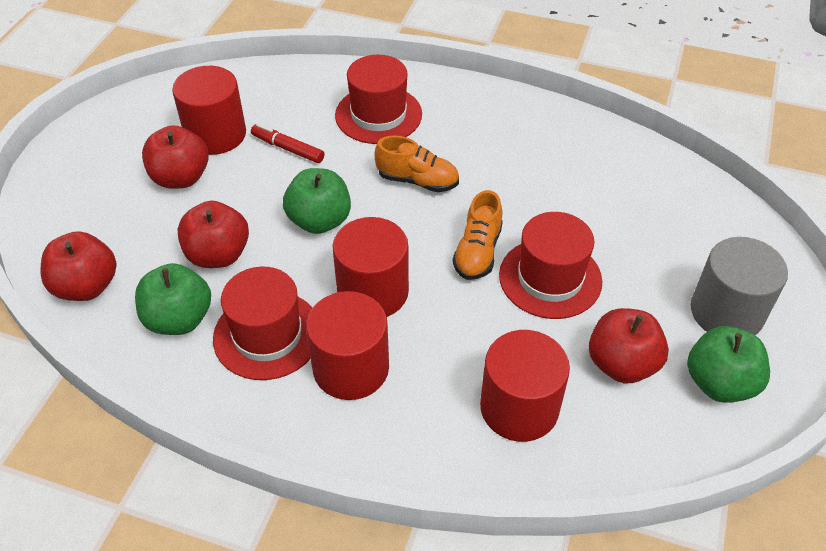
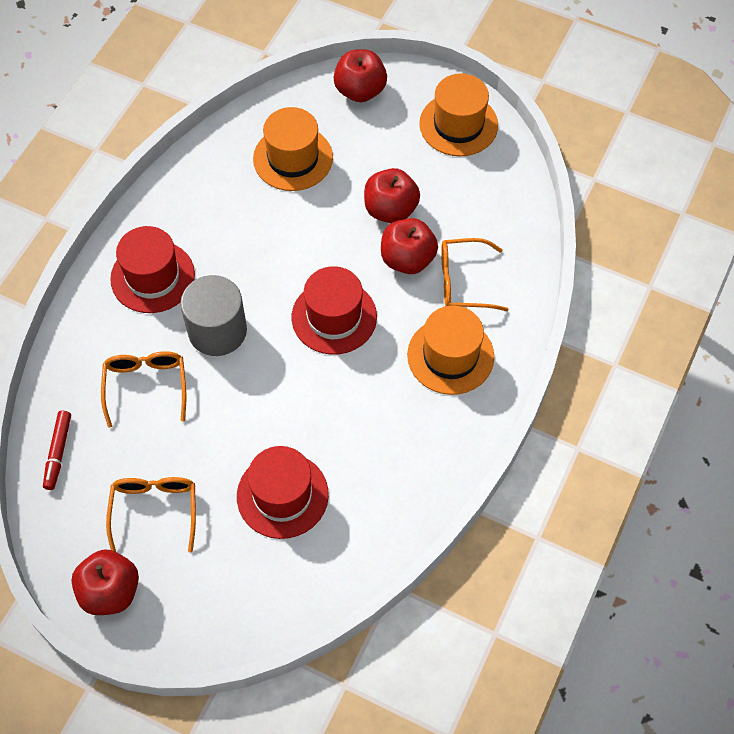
green apple: 3 -> 0
orange glasses: 0 -> 3
orange hat: 0 -> 3
orange shoe: 2 -> 0
red cylinder: 4 -> 0

